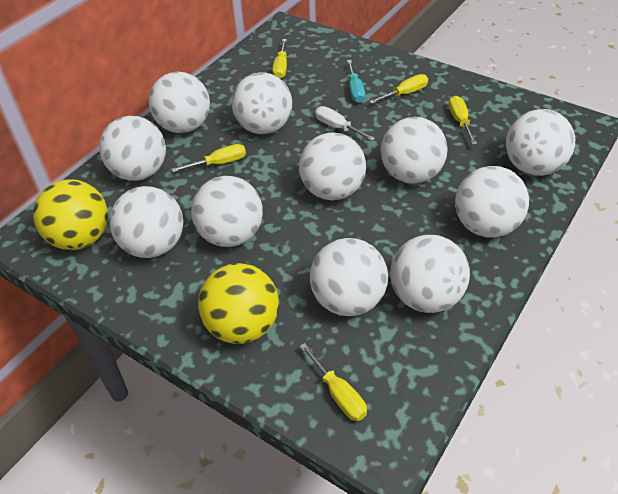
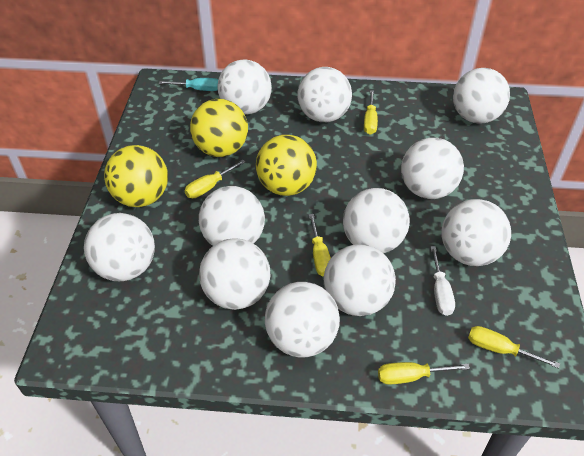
yellow ball: 2 -> 3

